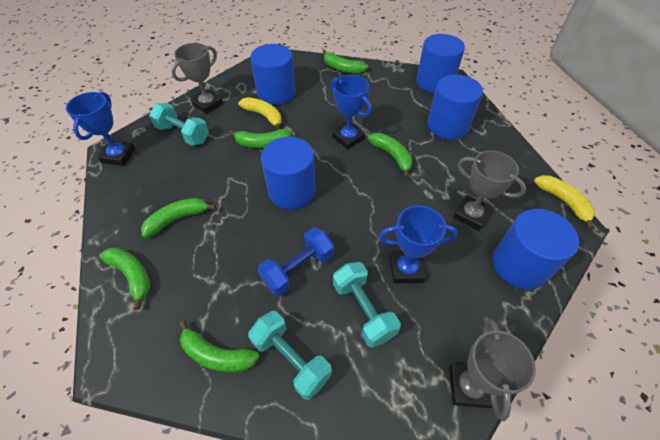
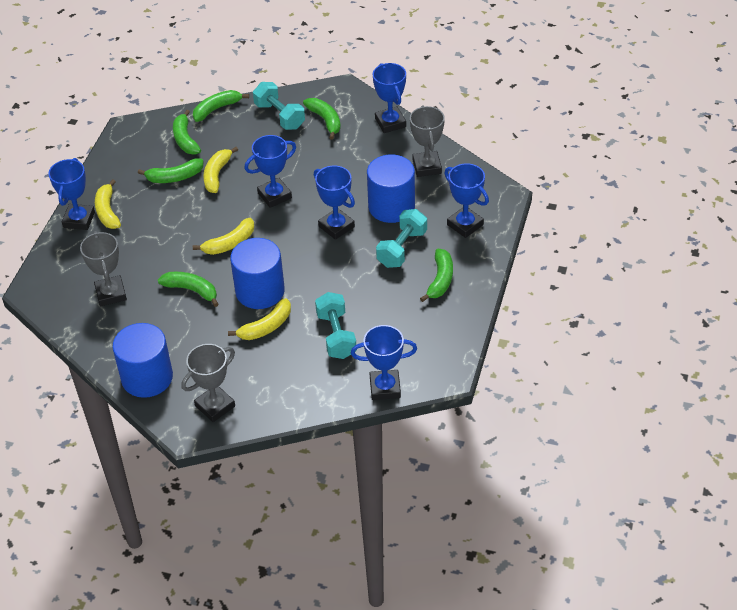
blue cylinder: 5 -> 3
blue dumbbell: 1 -> 0
blue trophy: 3 -> 6
yellow banana: 2 -> 4

